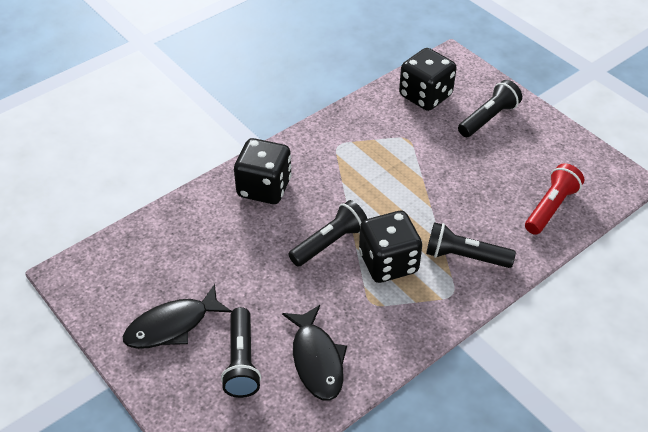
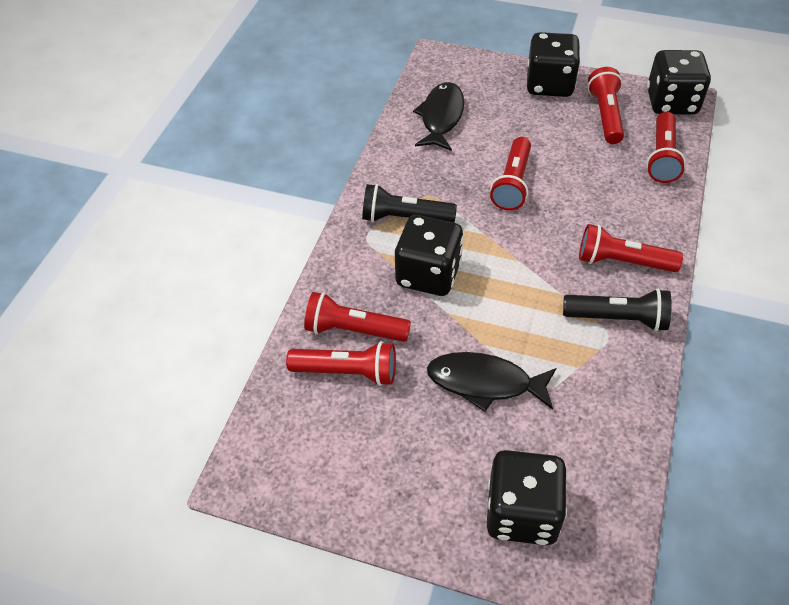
black dice: 3 -> 4
black flashlight: 4 -> 2
red flashlight: 1 -> 6

